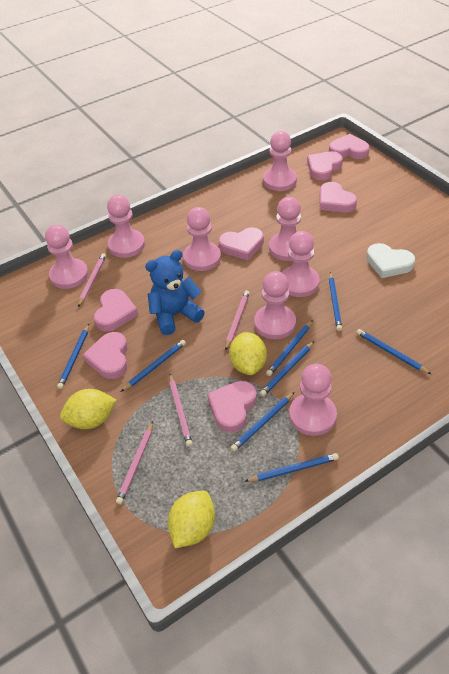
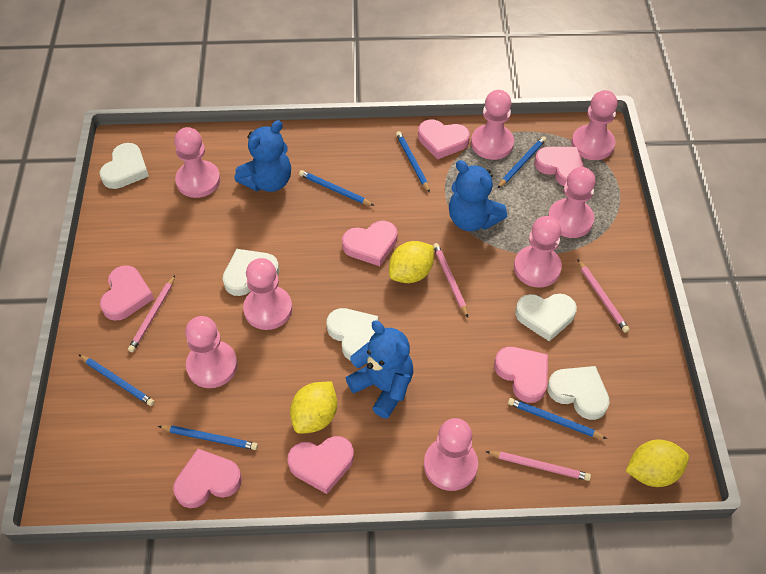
blue pencil: 8 -> 6
blue teddy bear: 1 -> 3
white heart: 1 -> 5

